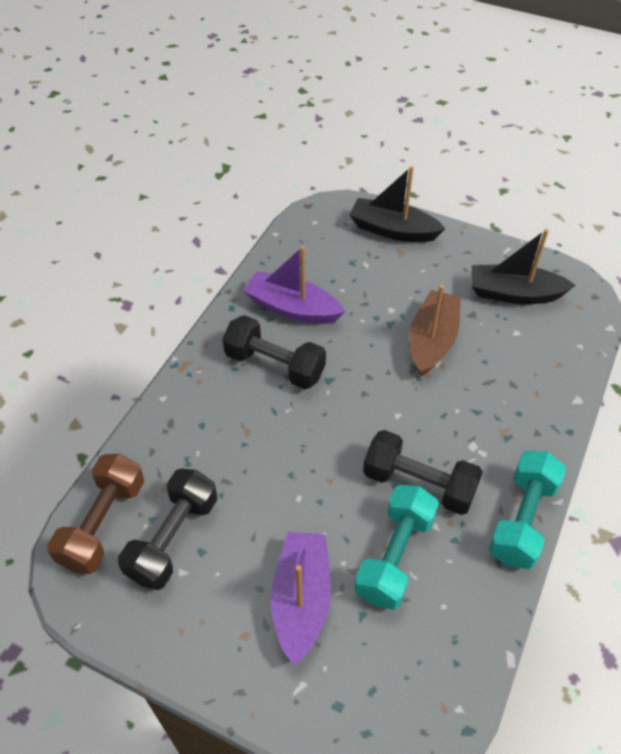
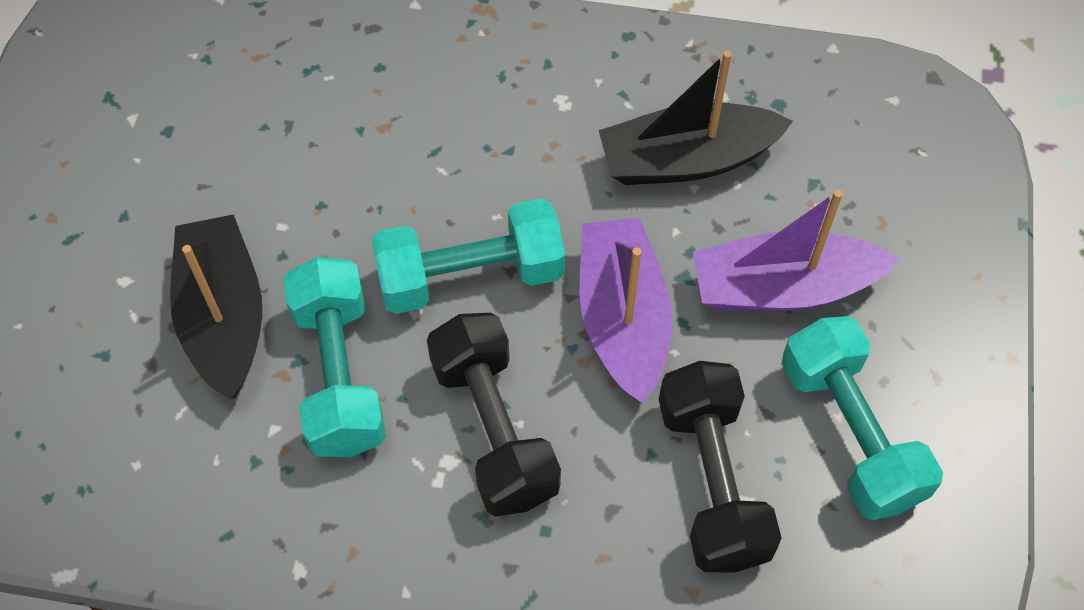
black dumbbell: 3 -> 2
brown boat: 1 -> 0
brown dumbbell: 1 -> 0
turquoise dumbbell: 2 -> 3

